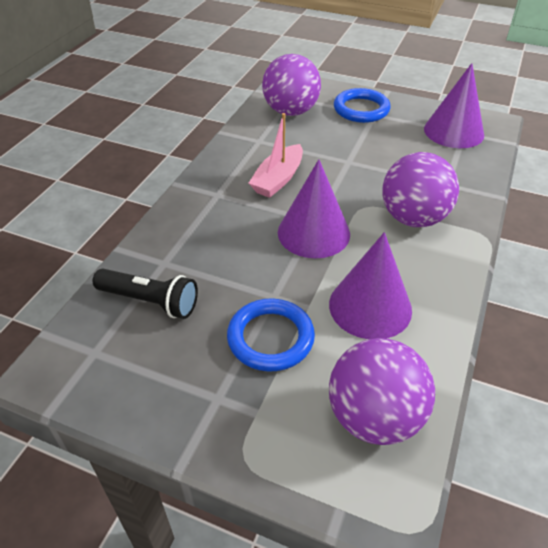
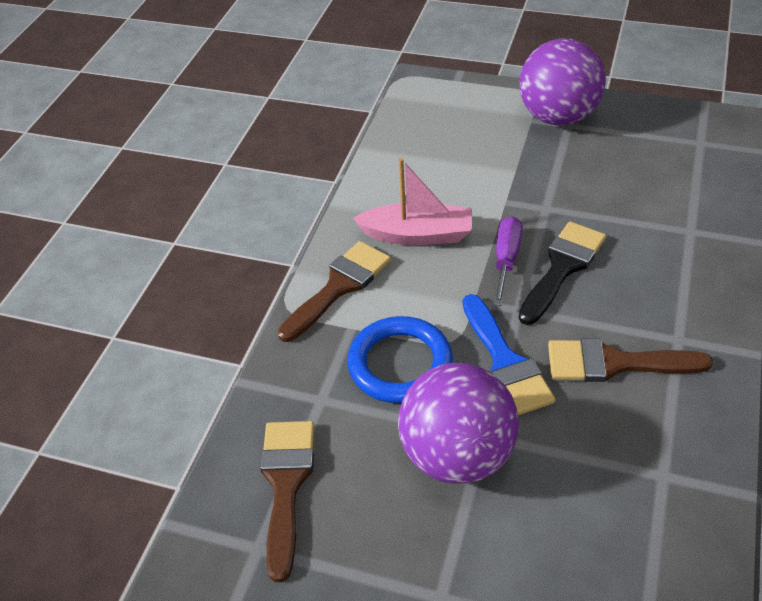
black brush: 0 -> 1
black flashlight: 1 -> 0
blue brush: 0 -> 1
blue ring: 2 -> 1
brown brush: 0 -> 3
purple ball: 3 -> 2
purple cone: 3 -> 0
purple screwdriver: 0 -> 1

